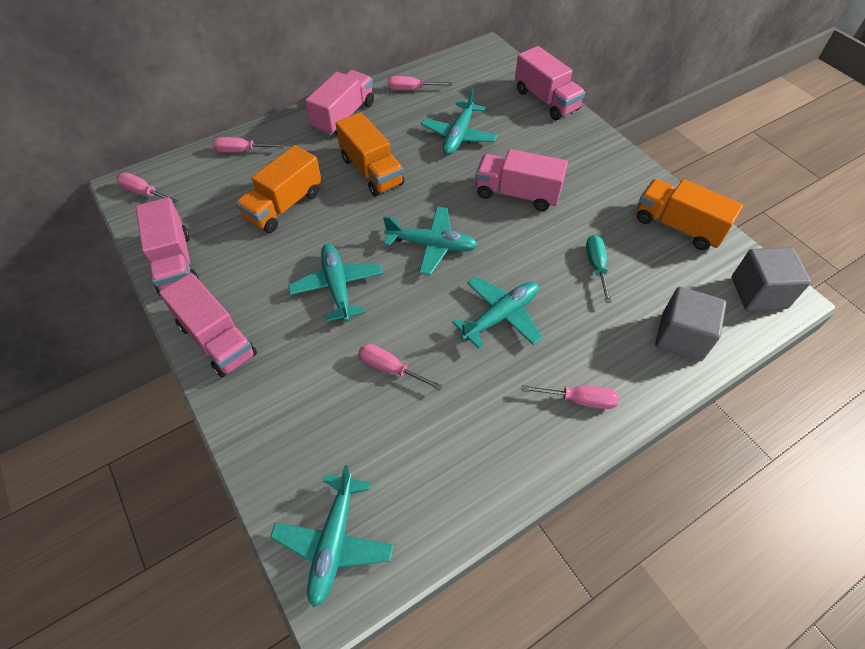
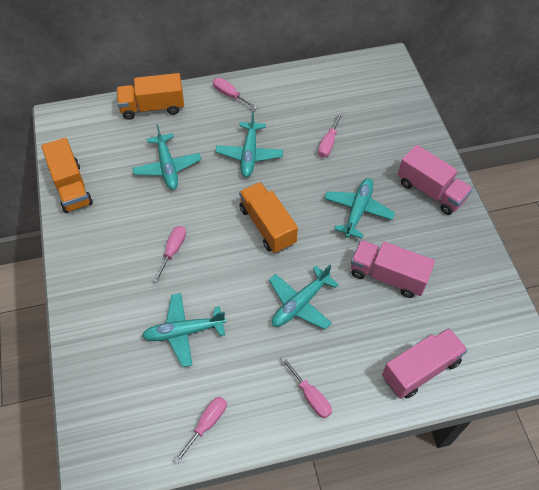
grey cube: 2 -> 0
pink truck: 5 -> 3
turquoise screwdriver: 1 -> 0

